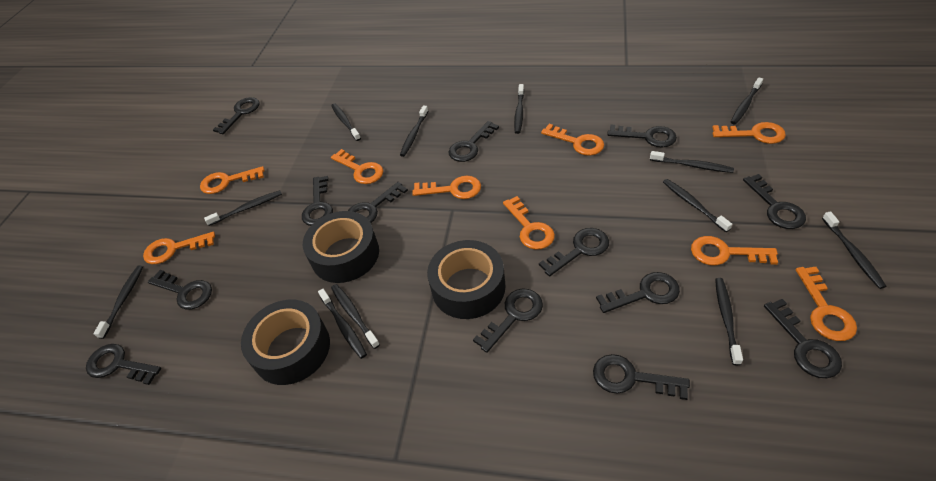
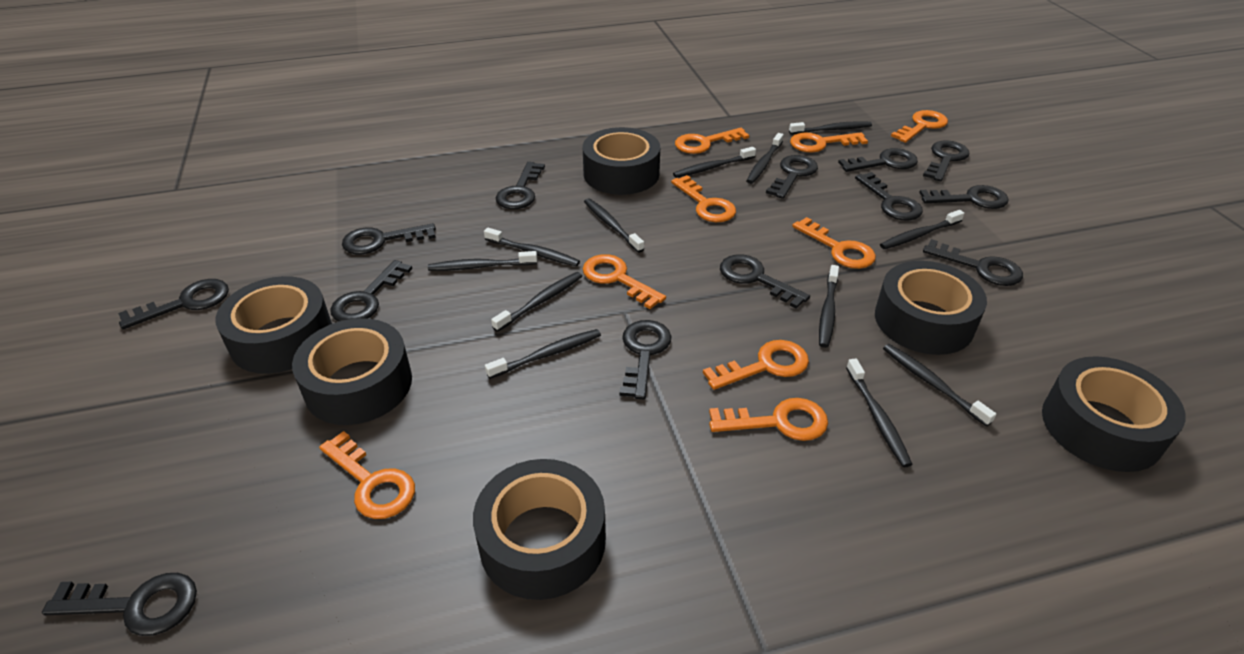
black tape: 3 -> 6

